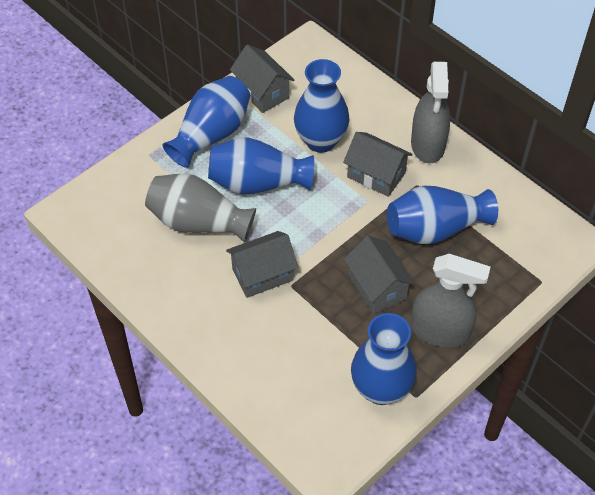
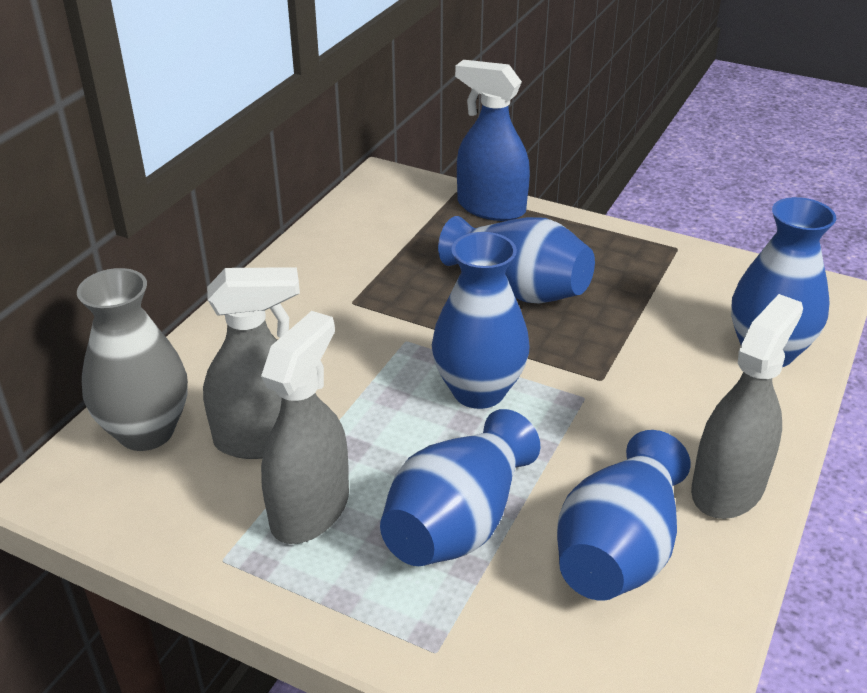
blue spray bottle: 0 -> 1
grey house: 4 -> 0
grey spray bottle: 2 -> 3

